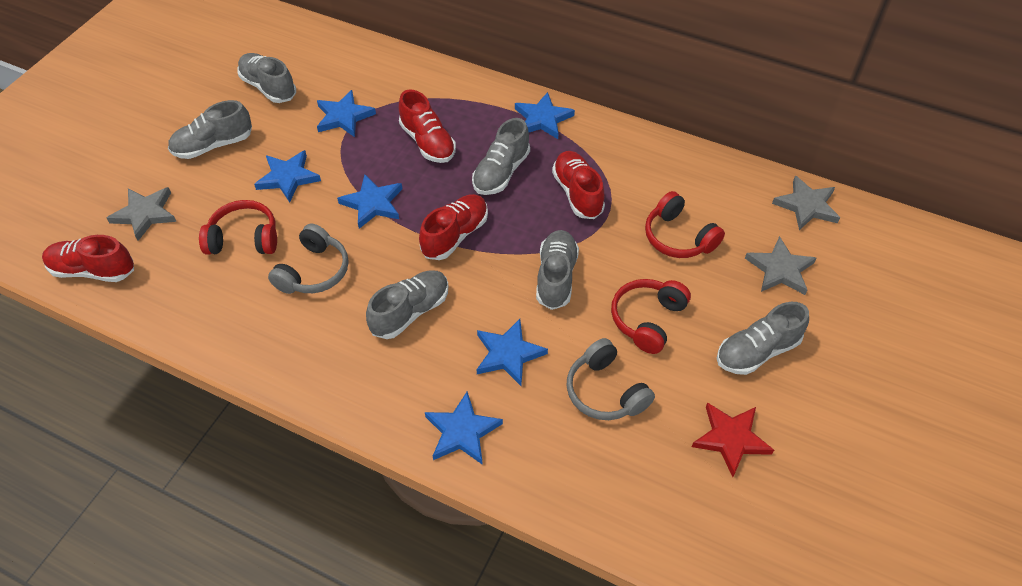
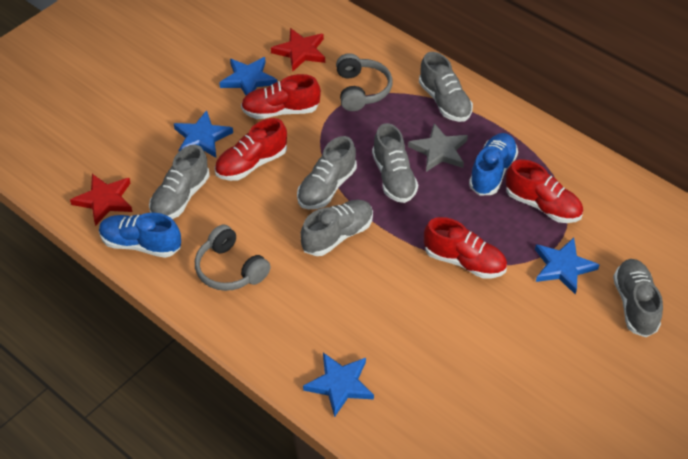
blue shoe: 0 -> 2
blue star: 6 -> 4
grey star: 3 -> 1
red headphones: 3 -> 0
red star: 1 -> 2

